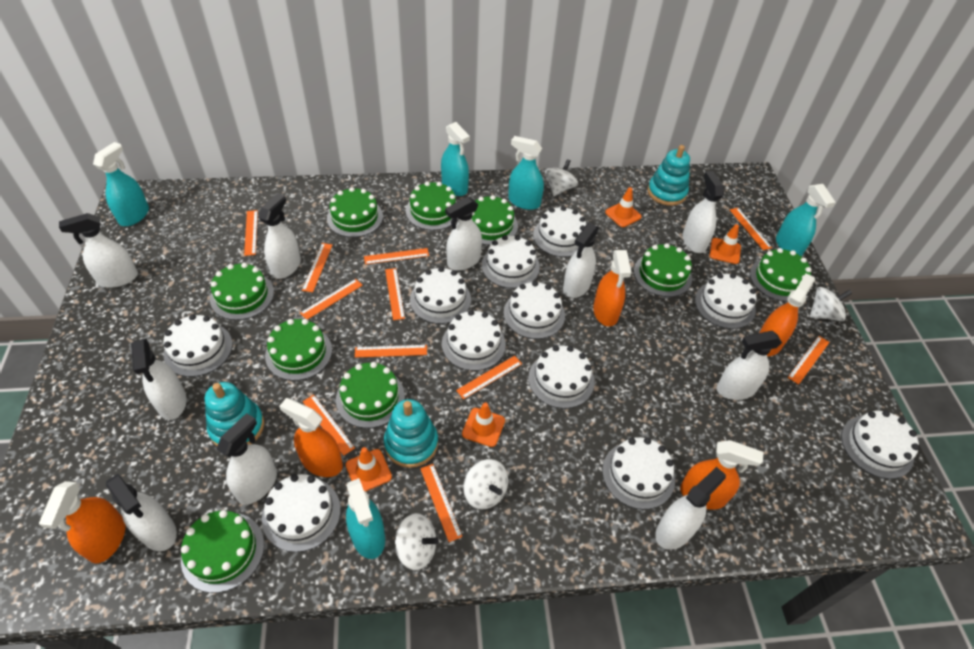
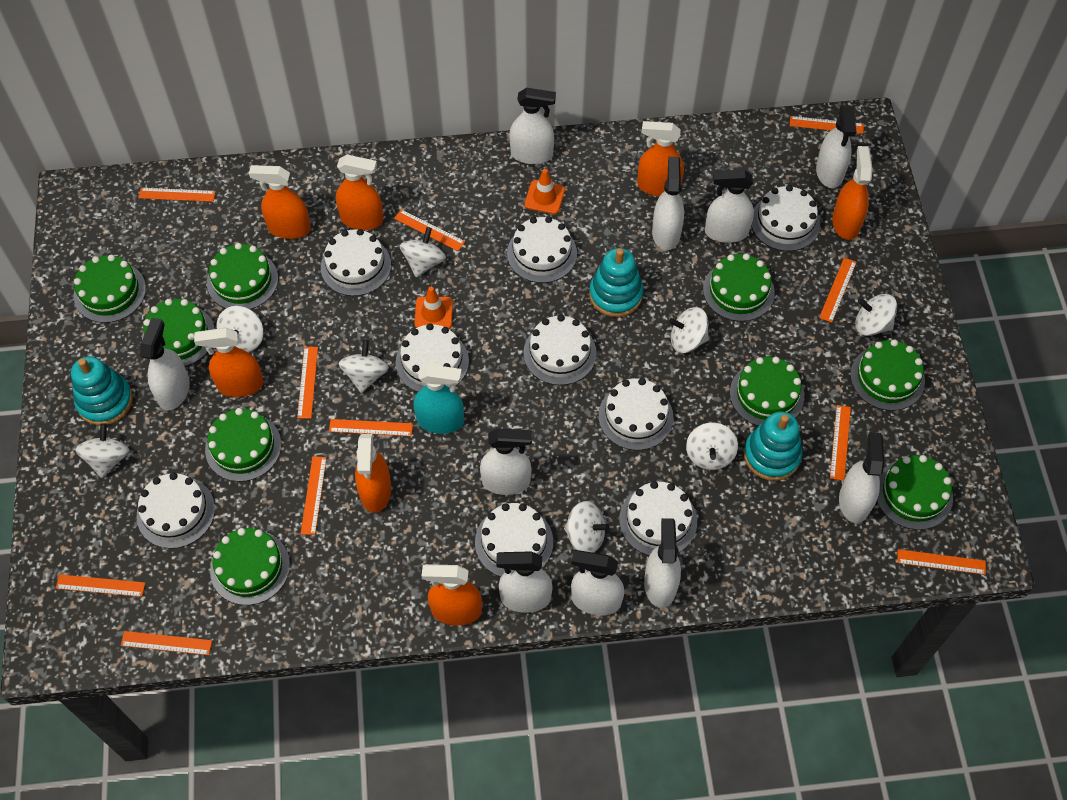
orange spray bottle: 5 -> 7
orange traffic cone: 4 -> 2
turquoise spray bottle: 5 -> 1
white cake: 11 -> 9
white spinning top: 4 -> 8

